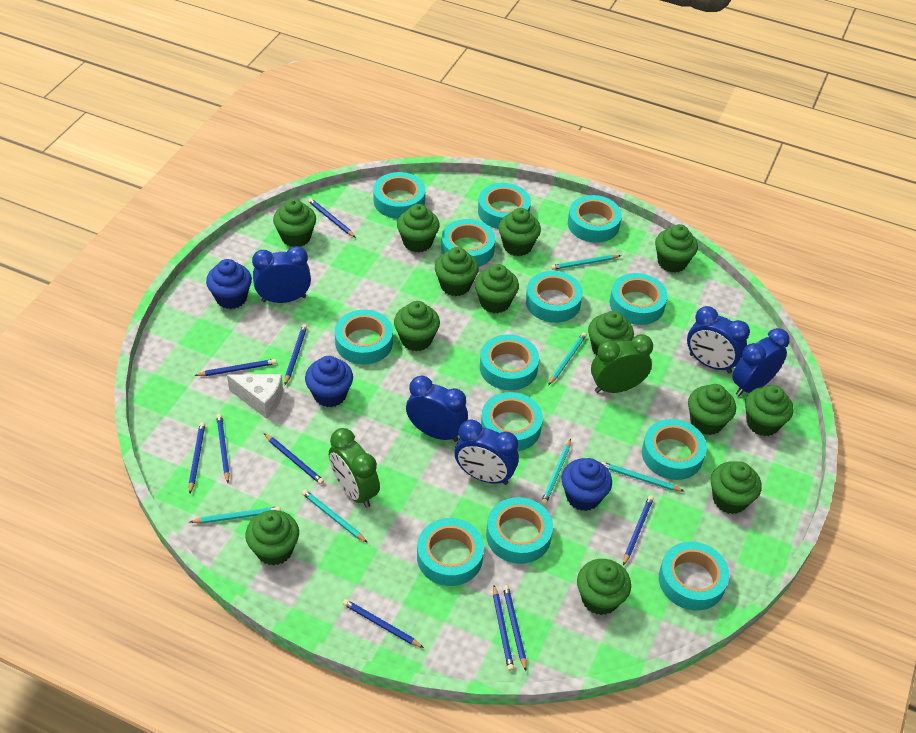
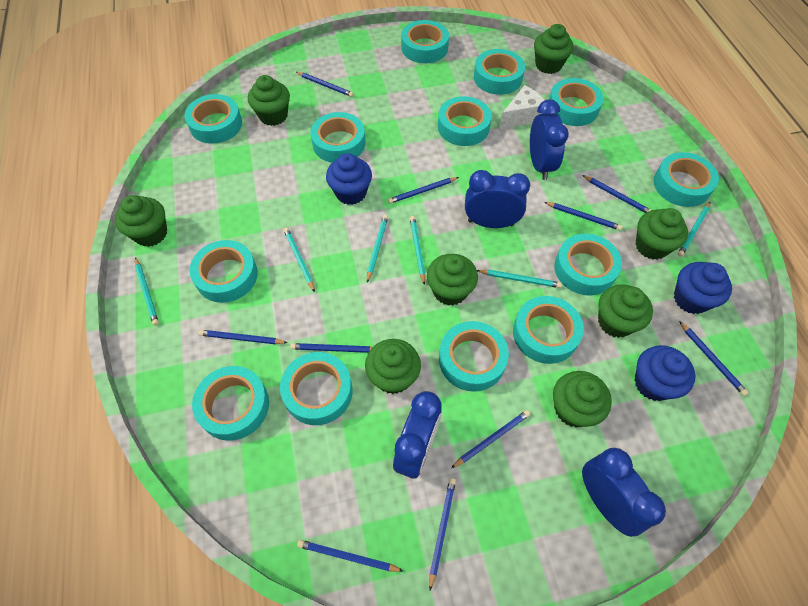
blue clock: 5 -> 4
green clock: 2 -> 0
green cupcake: 13 -> 8

